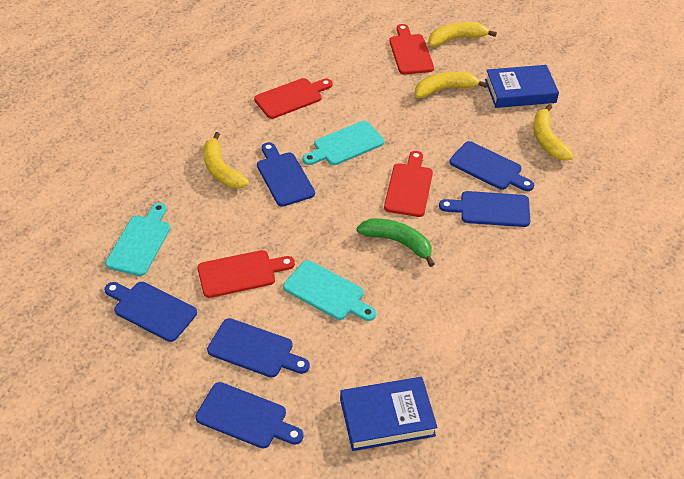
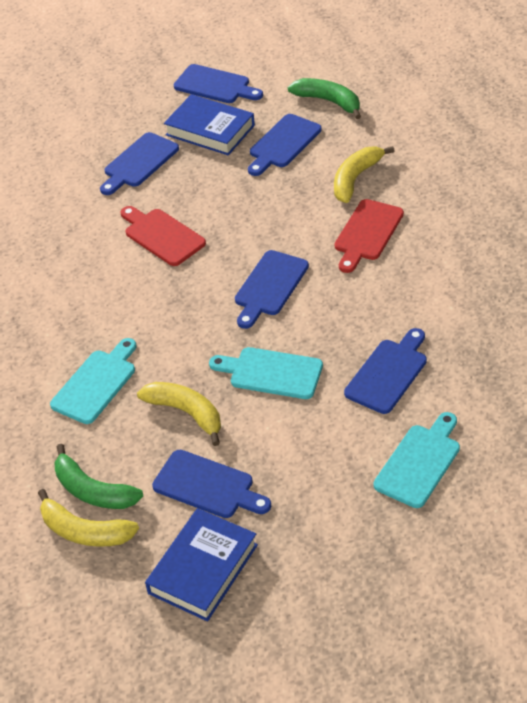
green banana: 1 -> 2
red cutting board: 4 -> 2
yellow banana: 4 -> 3

